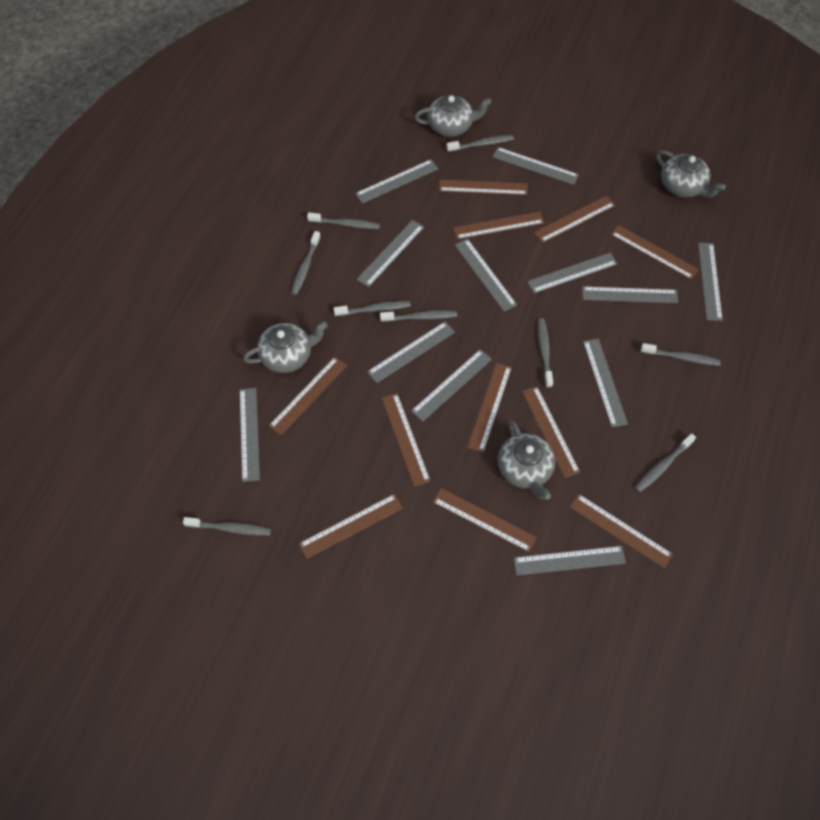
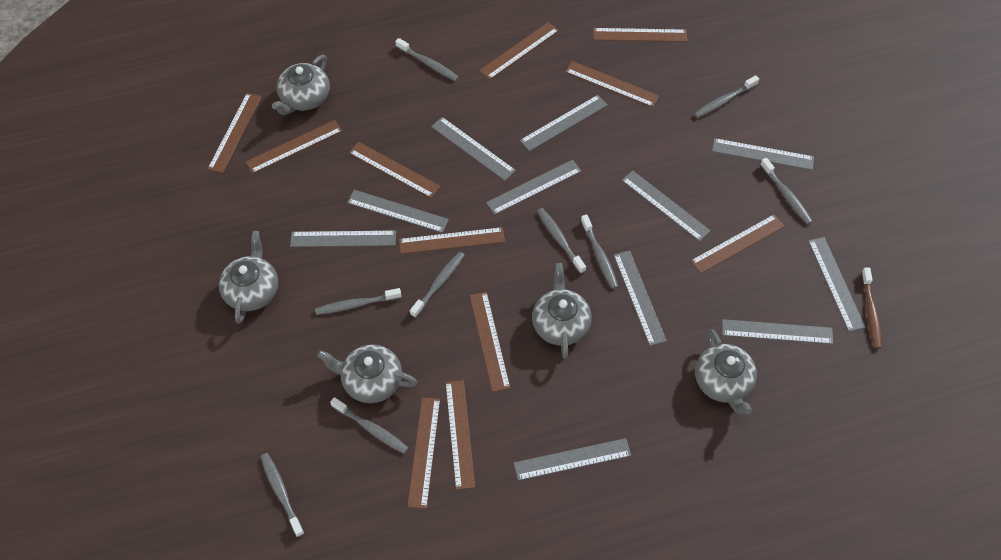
brown toothbrush: 0 -> 1
grey ruler: 12 -> 11
grey teapot: 4 -> 5

